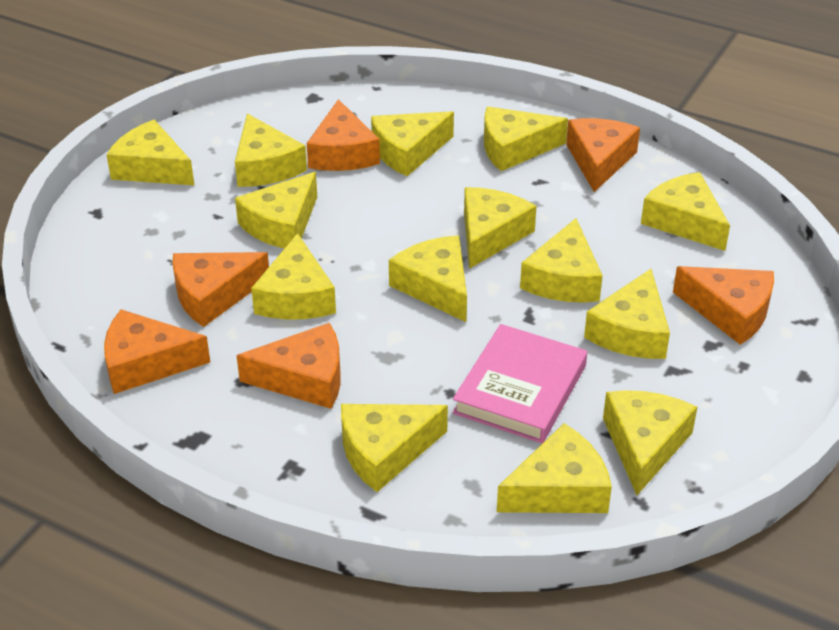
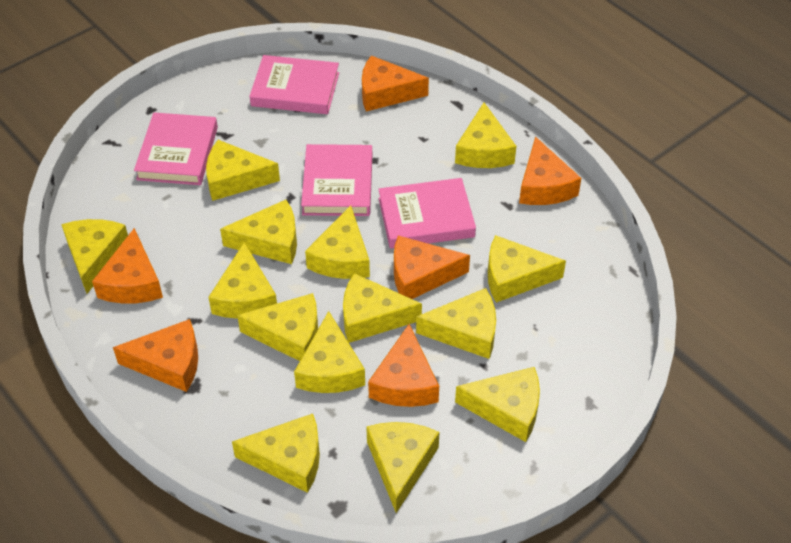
pink book: 1 -> 4

